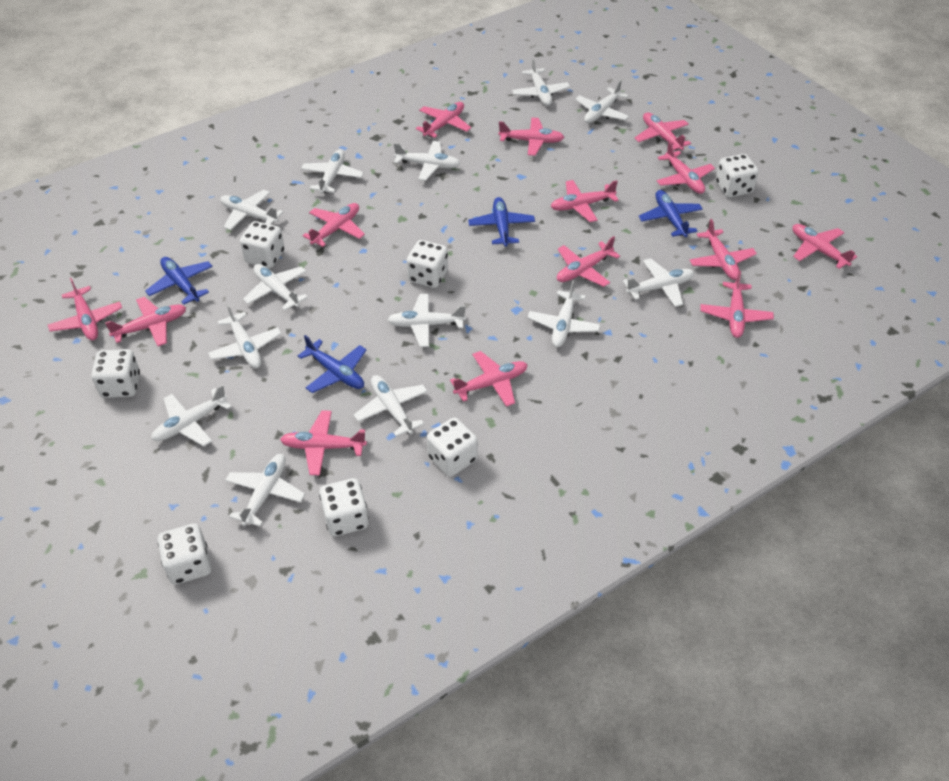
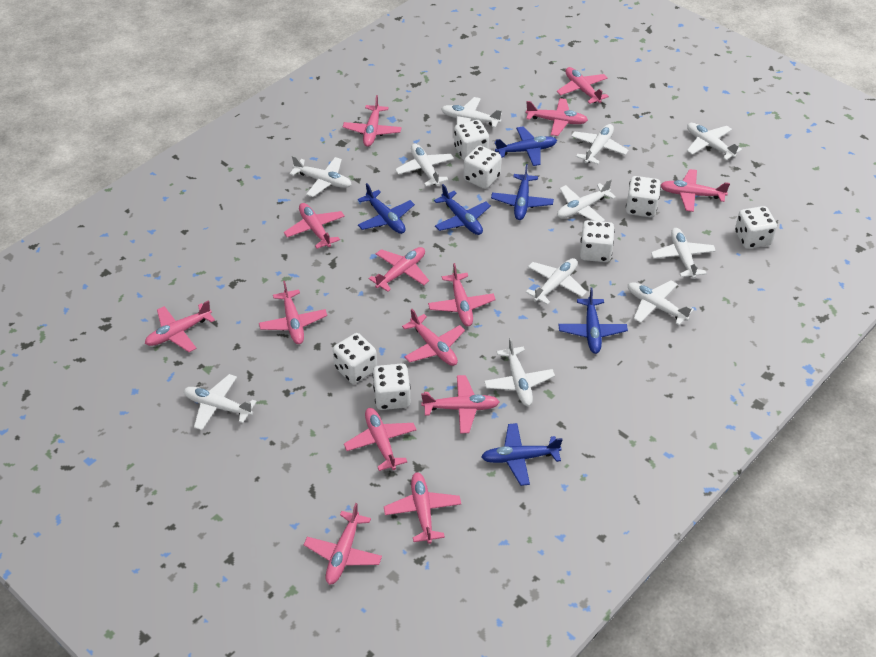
blue plane: 4 -> 6
white plane: 13 -> 11

